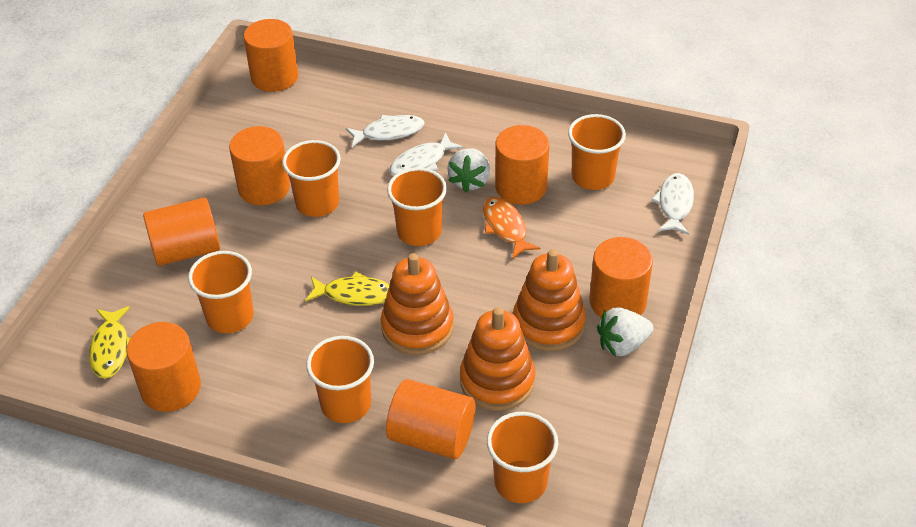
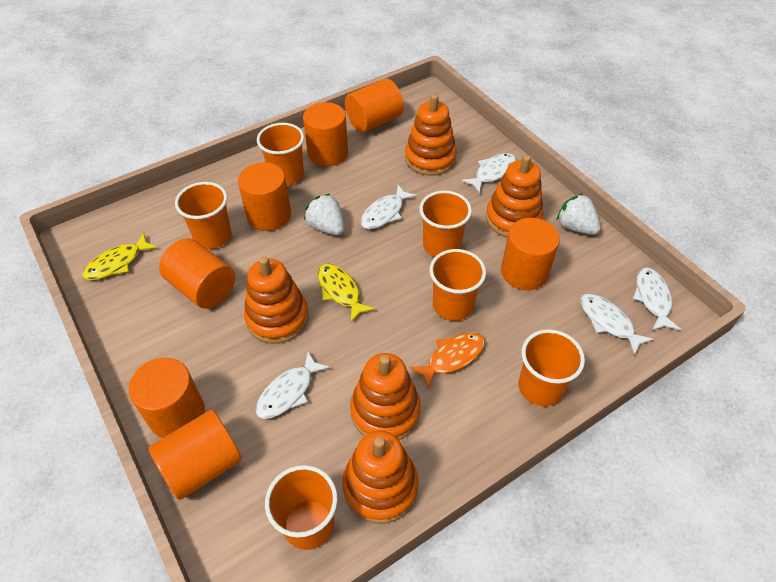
orange stacking toy: 3 -> 5
white fish: 3 -> 5

